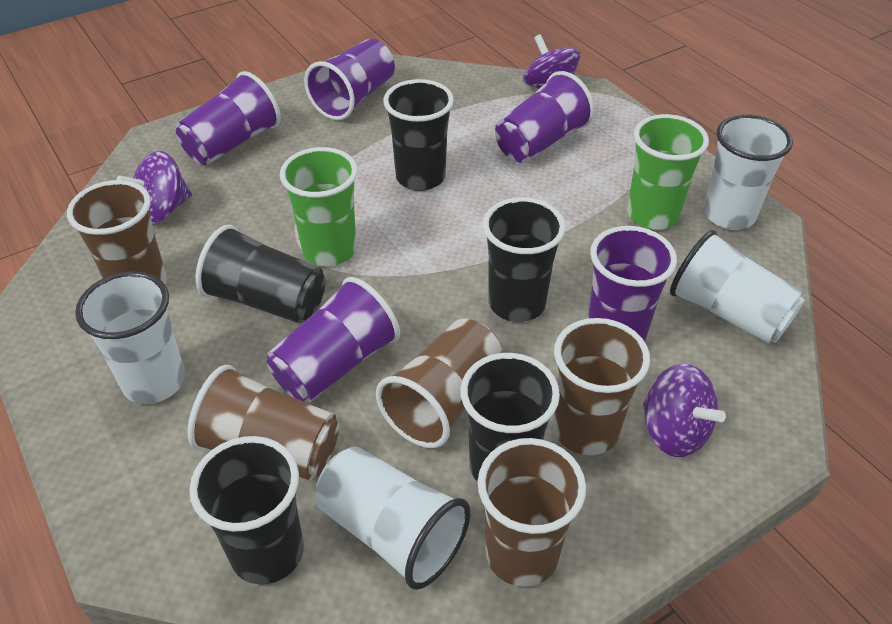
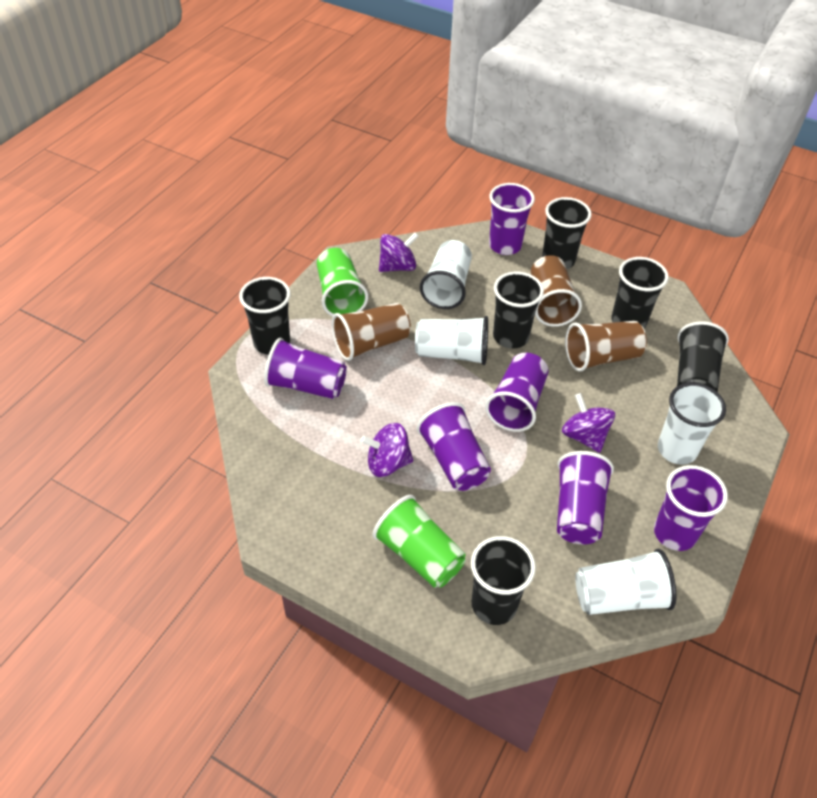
black cup: 5 -> 6
brown cup: 5 -> 3
purple cup: 5 -> 6

